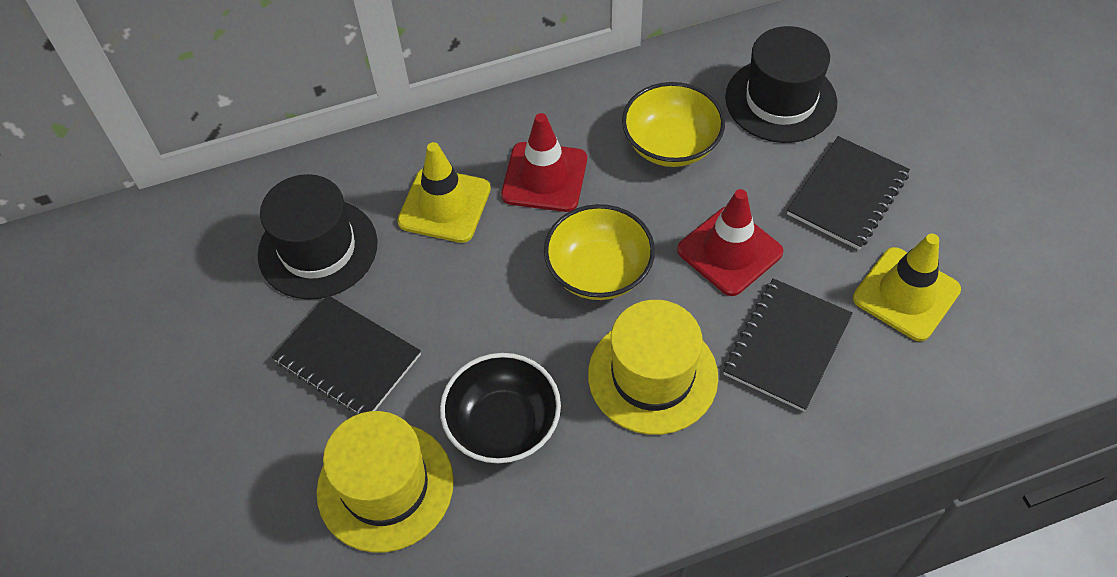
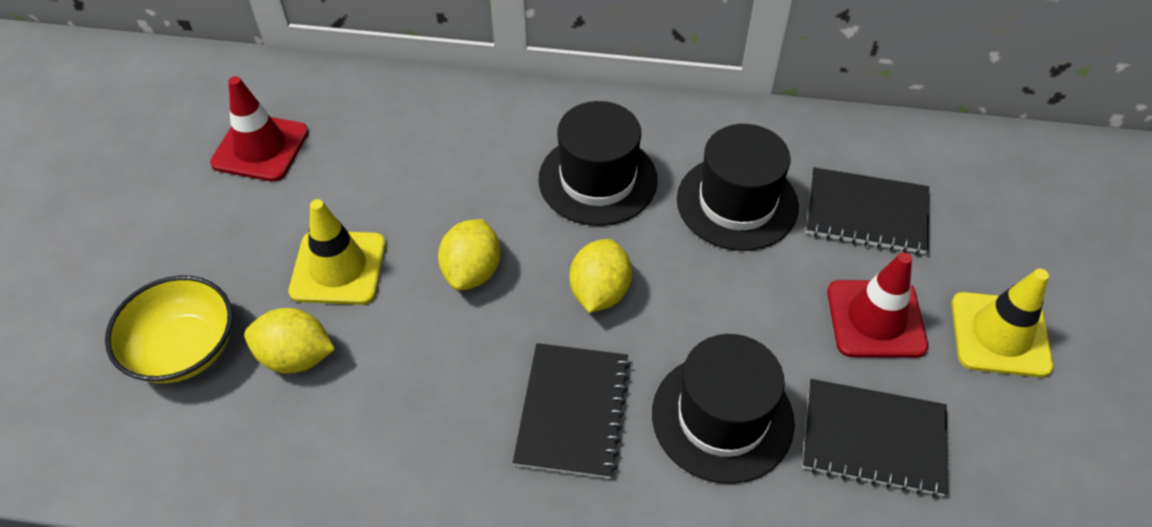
black bowl: 1 -> 0
black hat: 2 -> 3
yellow bowl: 2 -> 1
yellow hat: 2 -> 0
yellow lemon: 0 -> 3

